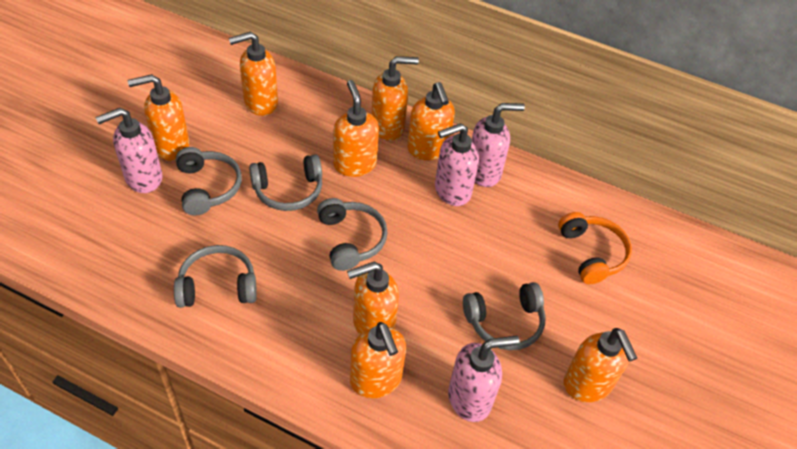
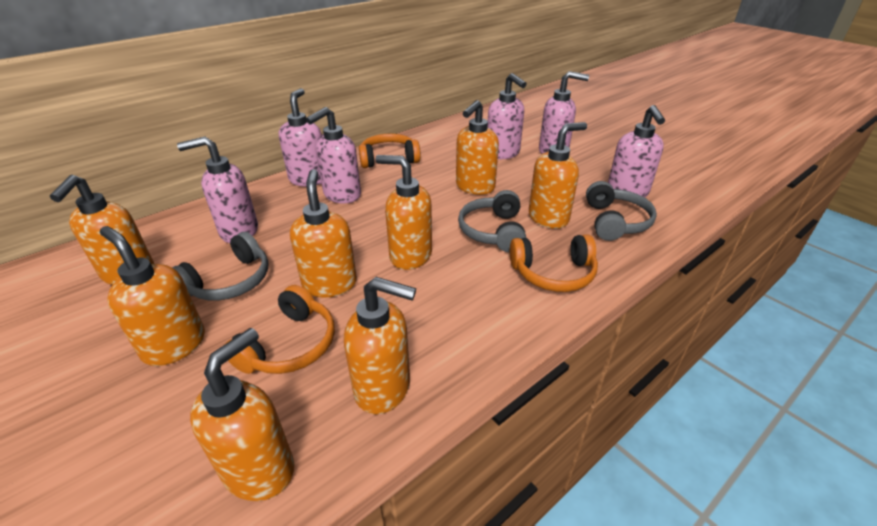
grey headphones: 5 -> 3
orange headphones: 1 -> 3
pink soap dispenser: 4 -> 6

